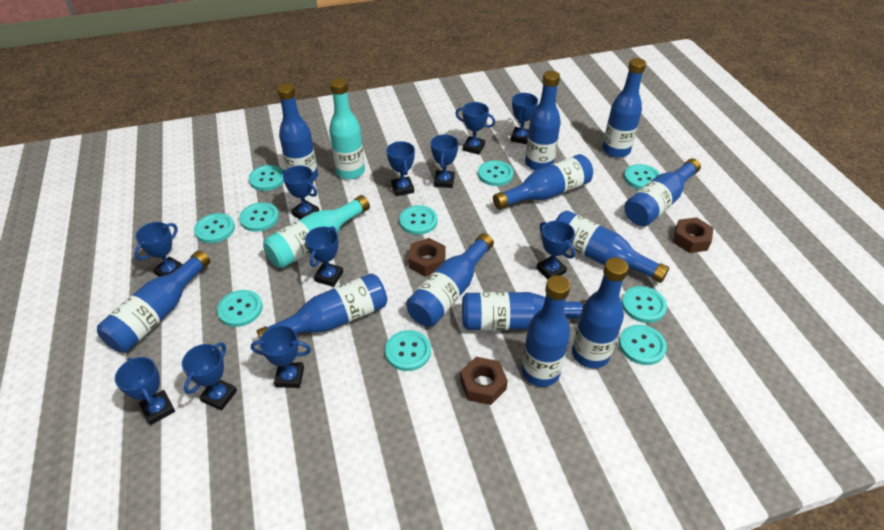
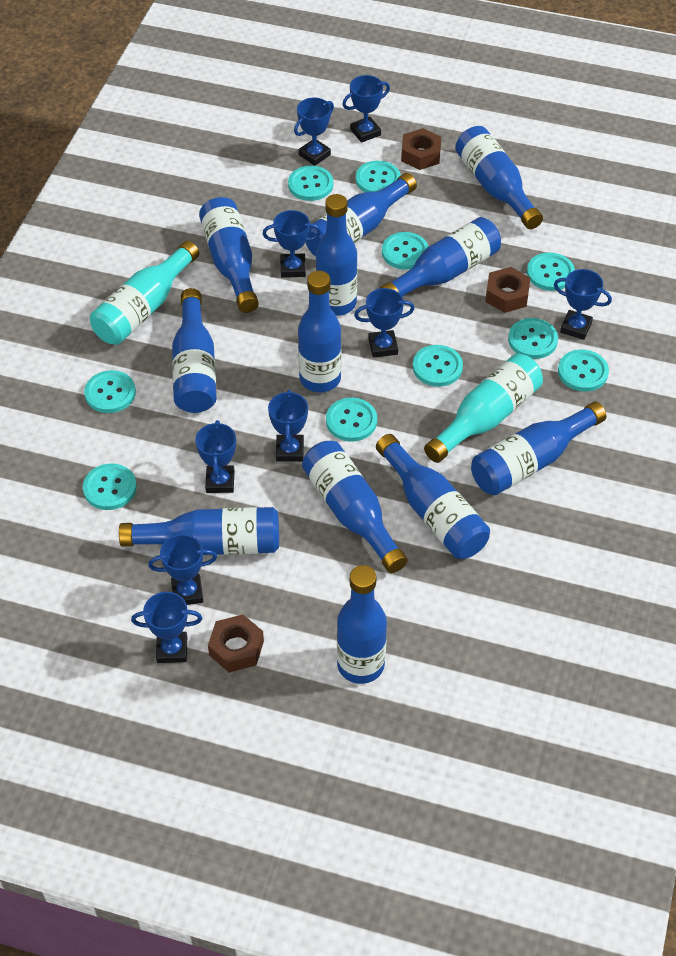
blue trophy: 11 -> 9

